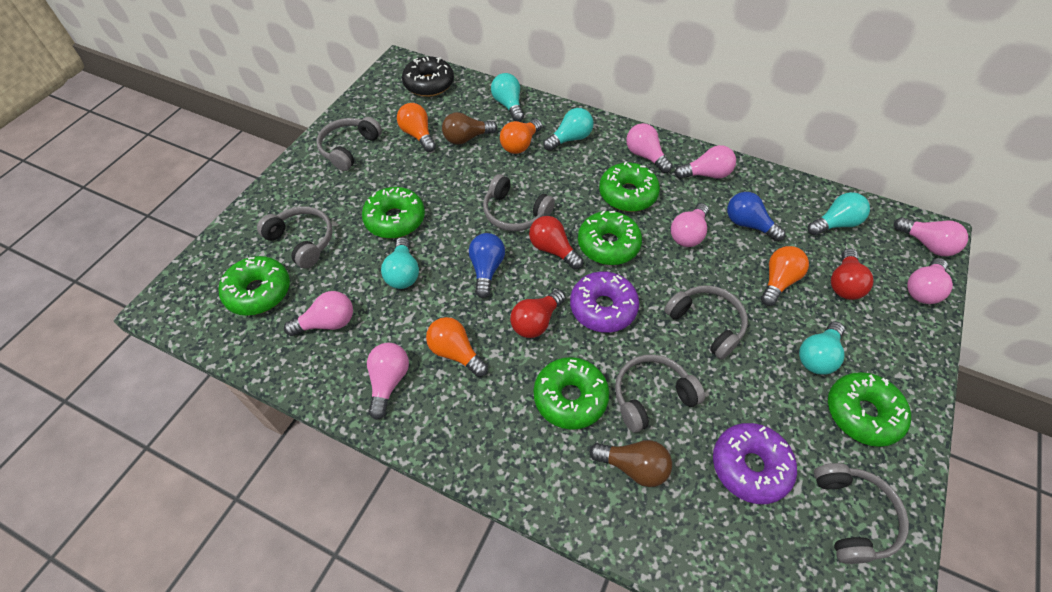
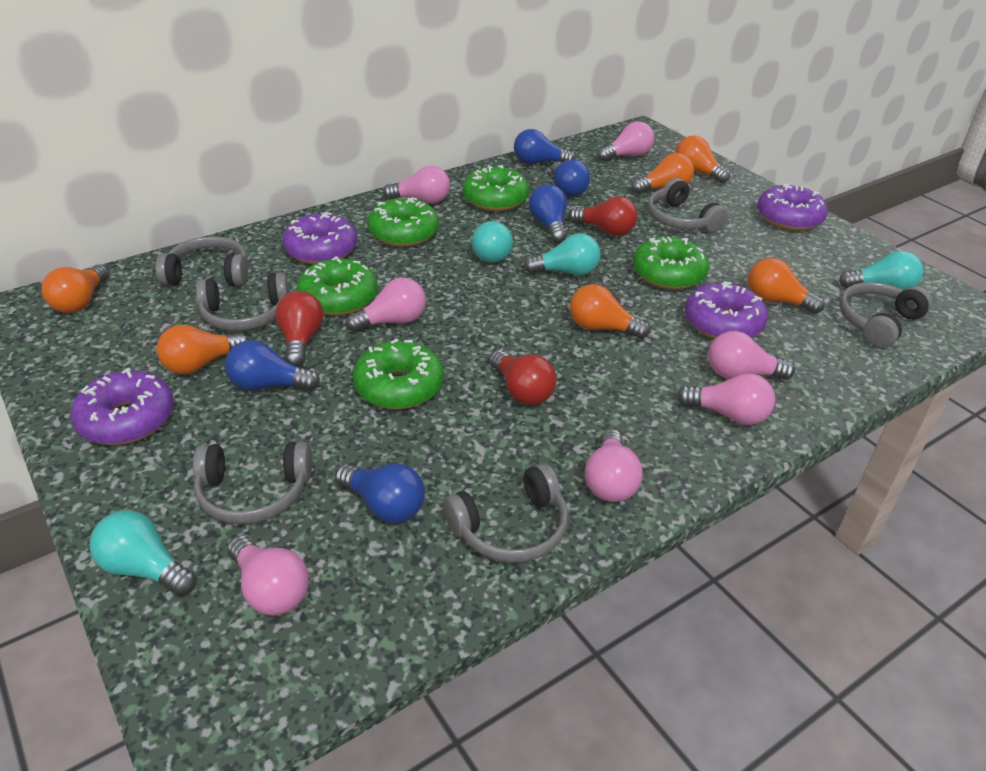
black donut: 1 -> 0
blue light bulb: 2 -> 5
brown light bulb: 2 -> 0
green donut: 6 -> 5
orange light bulb: 4 -> 6
purple donut: 2 -> 4
turquoise light bulb: 5 -> 4

